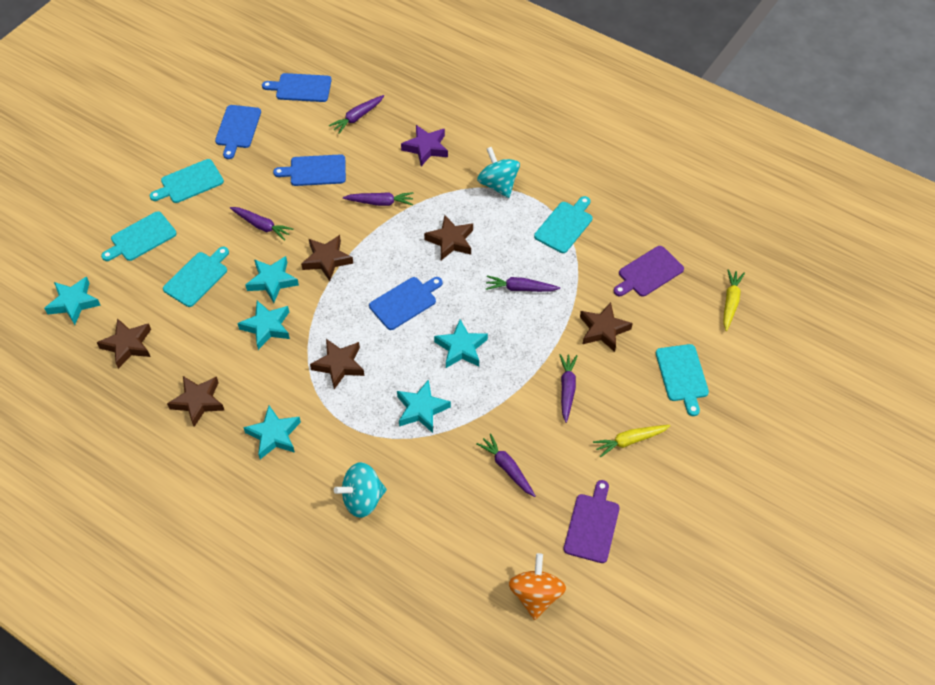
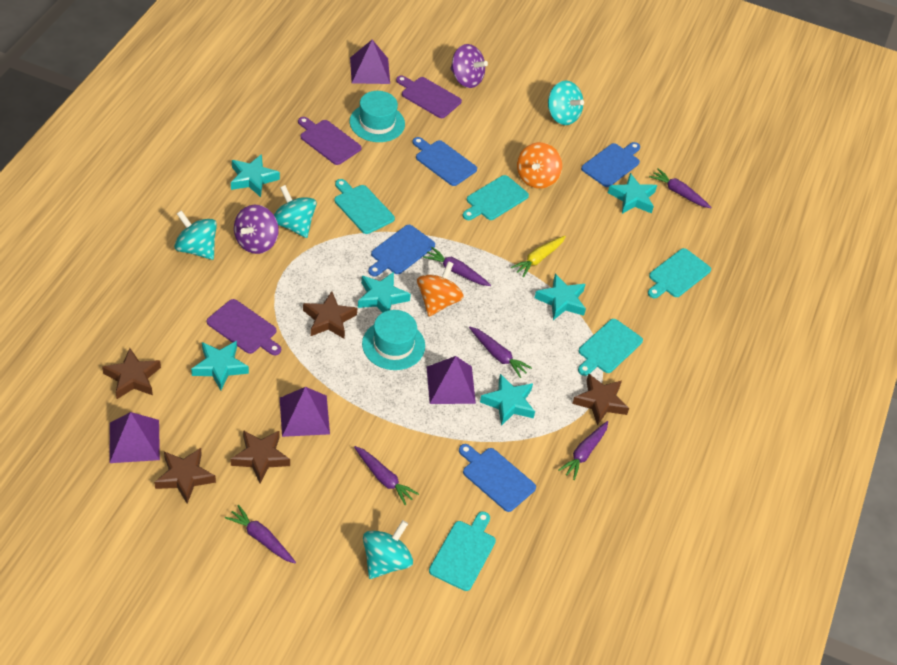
brown star: 6 -> 5
orange spinning top: 1 -> 2
purple cutting board: 2 -> 3
purple pyramid: 0 -> 4
purple spinning top: 0 -> 2
purple star: 1 -> 0
turquoise hat: 0 -> 2
turquoise spinning top: 2 -> 4
yellow carrot: 2 -> 1

